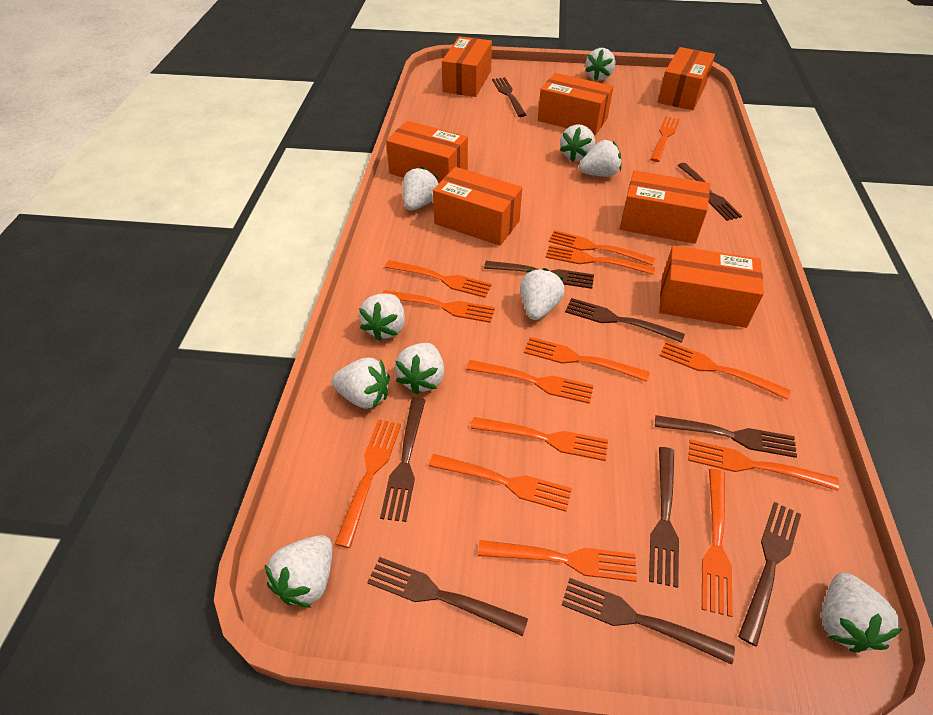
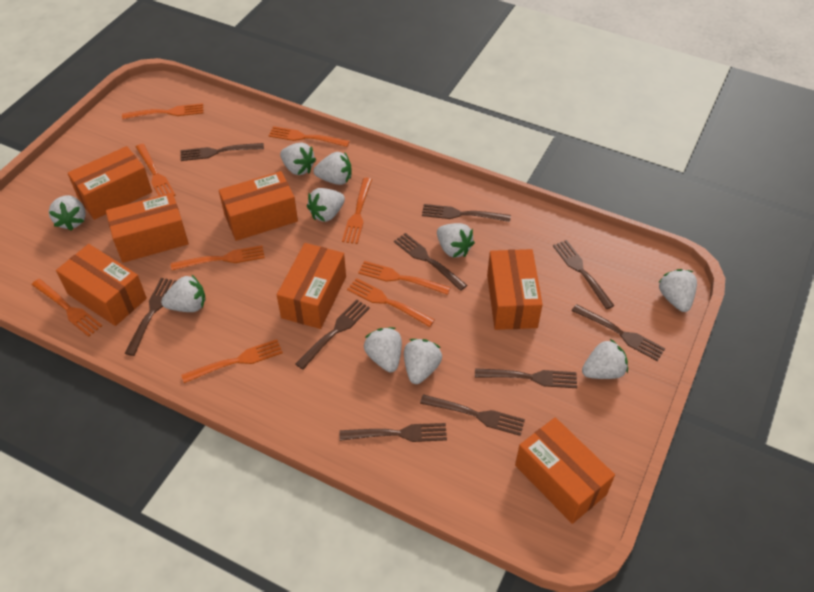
orange fork: 14 -> 9

